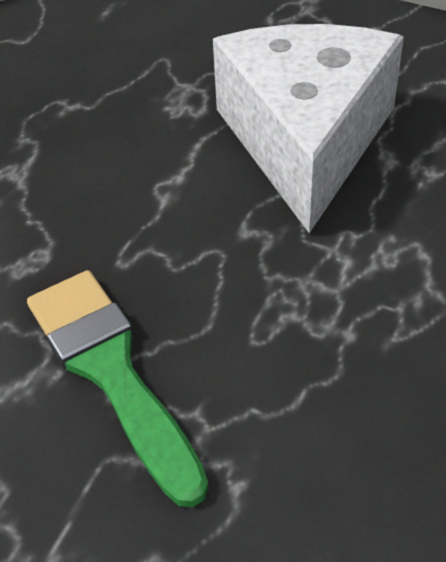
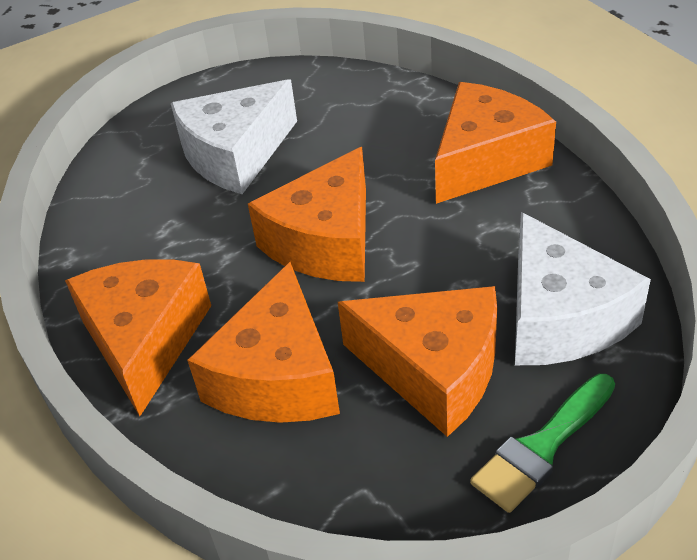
orange cheese: 0 -> 5
white cheese: 1 -> 2

